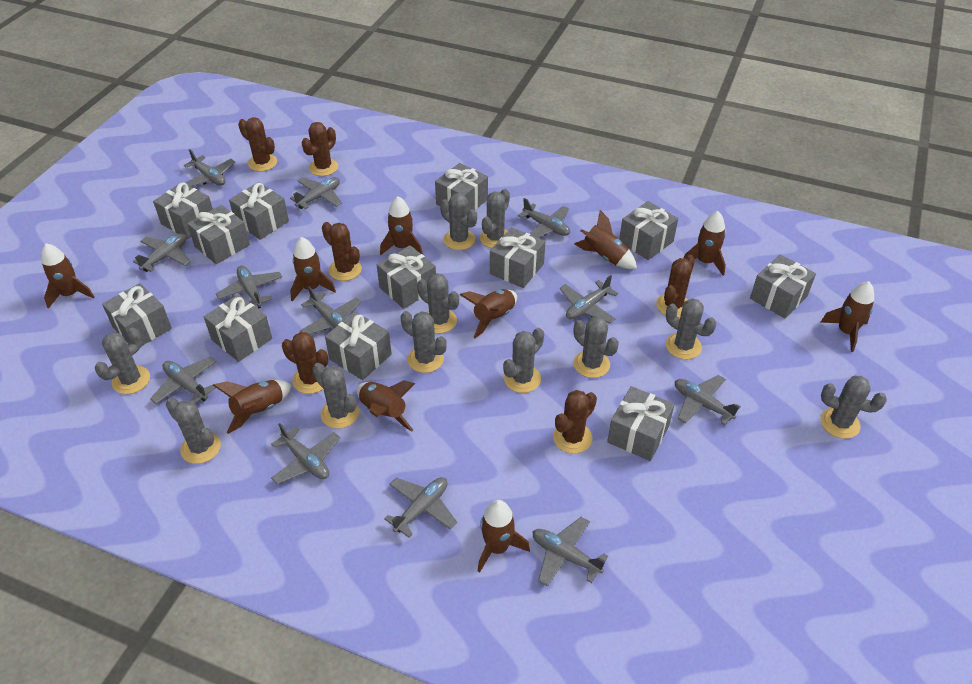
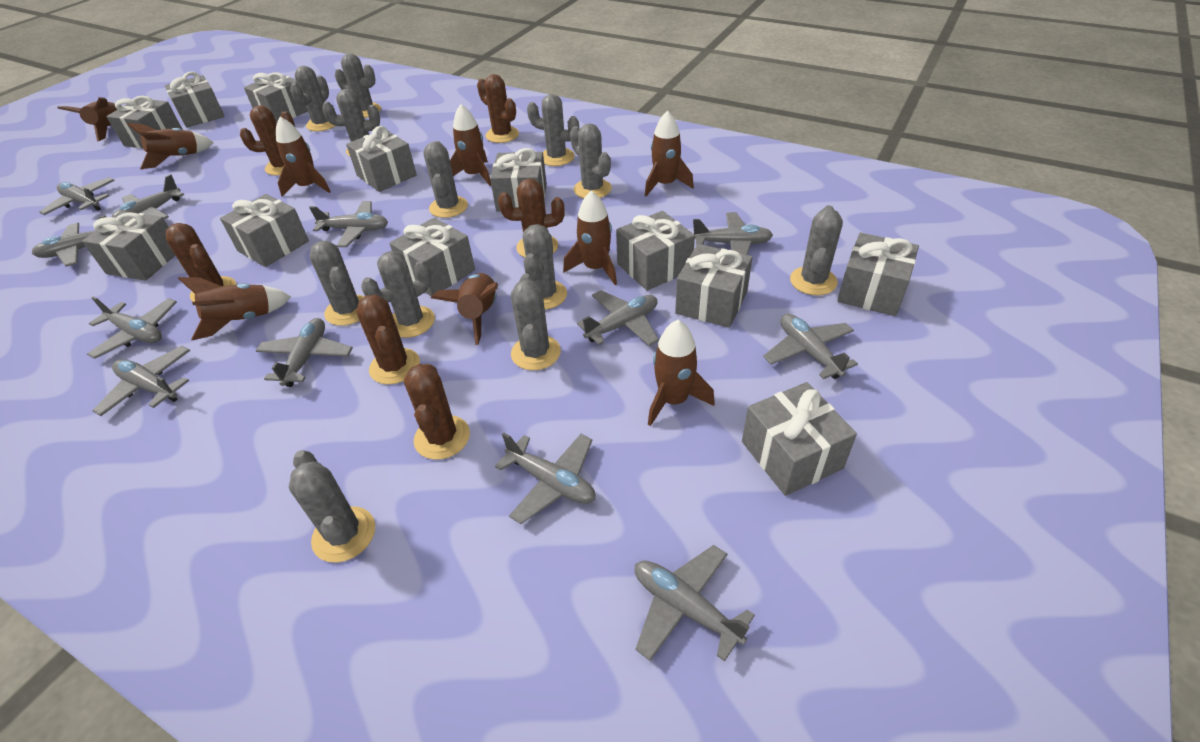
brown rocket: 10 -> 9
grey cactus: 11 -> 12

